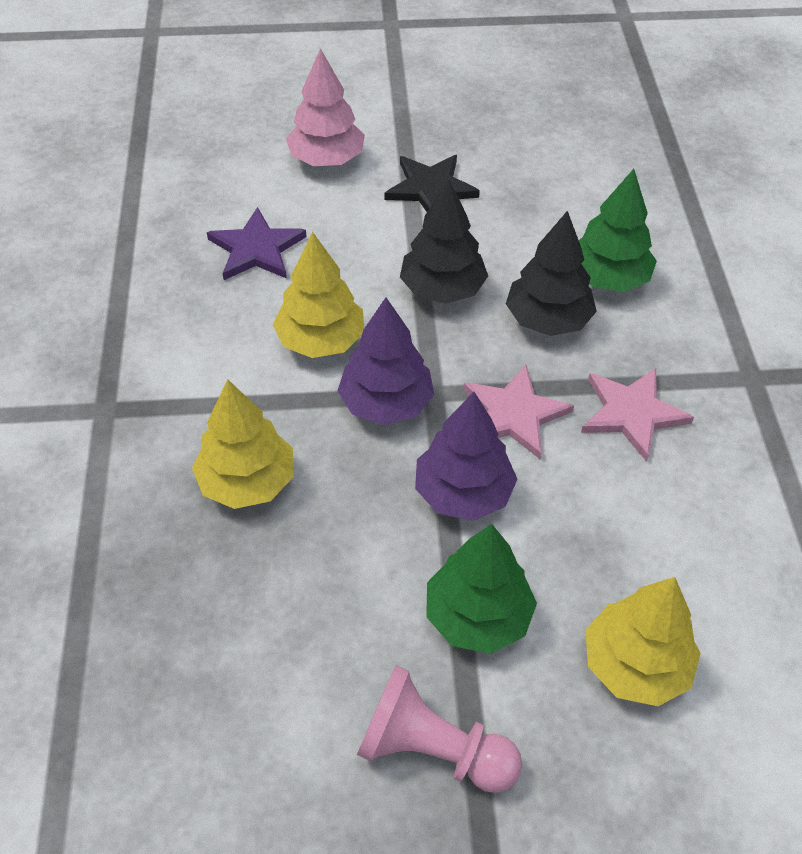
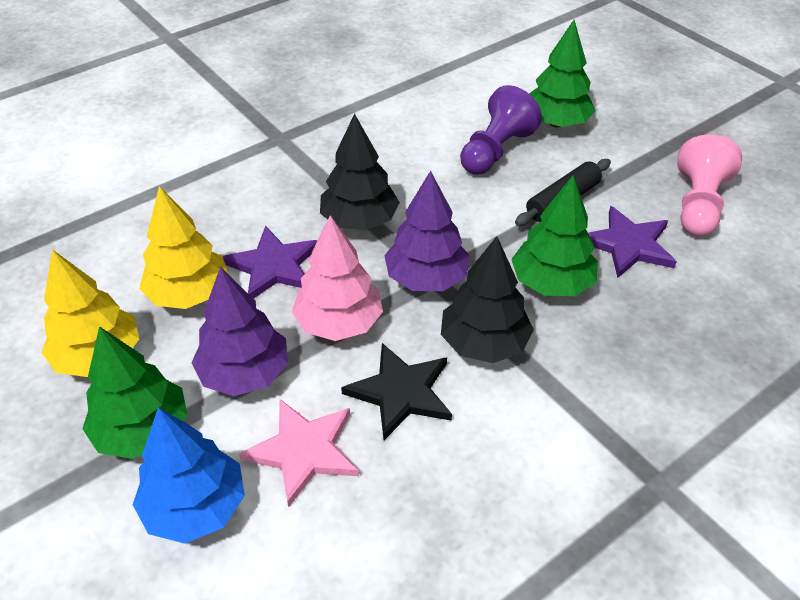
black rolling pin: 0 -> 1
blue tree: 0 -> 1
green tree: 2 -> 3
pink star: 2 -> 1
purple pawn: 0 -> 1
purple star: 1 -> 2
yellow tree: 3 -> 2

